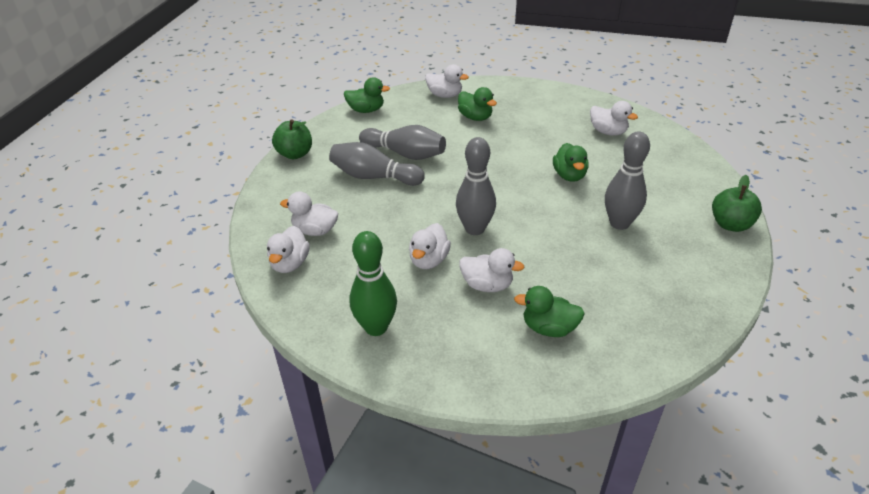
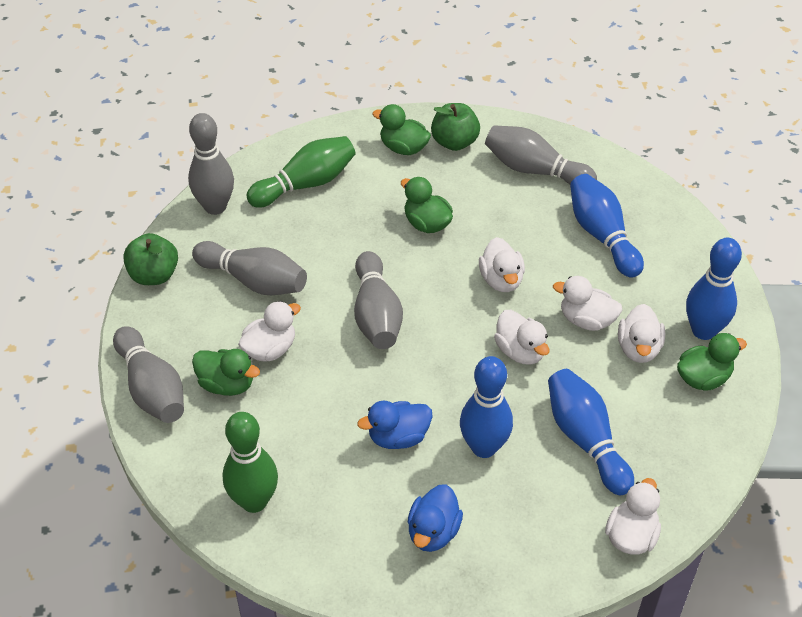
blue bowling pin: 0 -> 4
blue duck: 0 -> 2
green bowling pin: 1 -> 2
grey bowling pin: 4 -> 5

